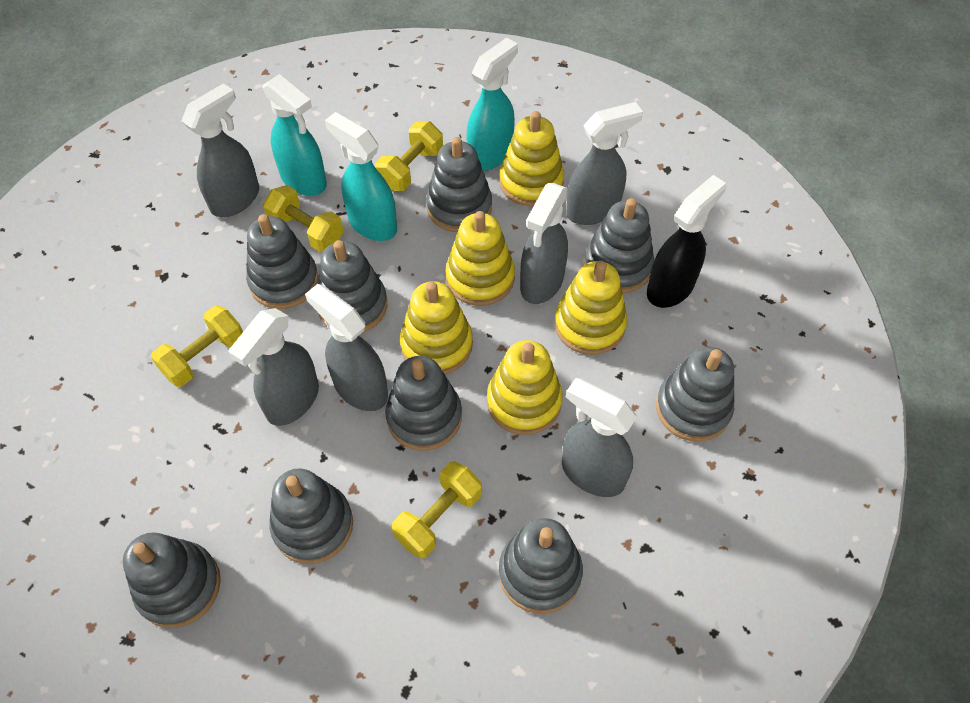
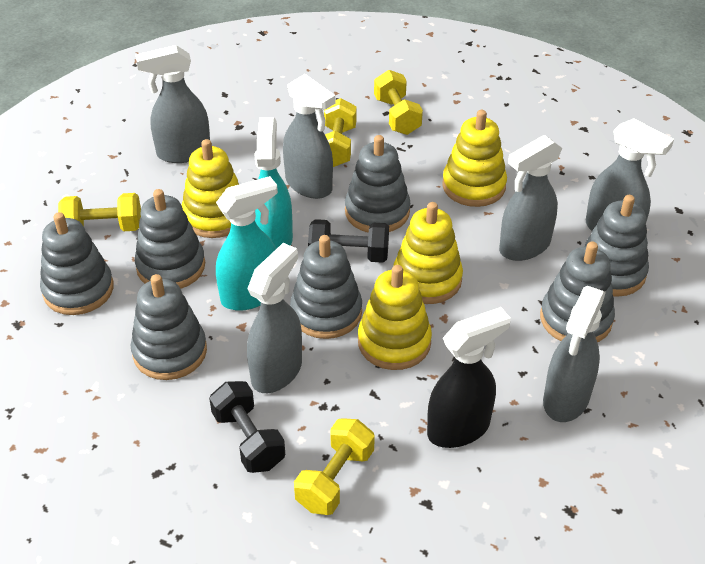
black dumbbell: 0 -> 2
grey stacking toy: 9 -> 7
turquoise spray bottle: 3 -> 2
yellow stacking toy: 5 -> 4

